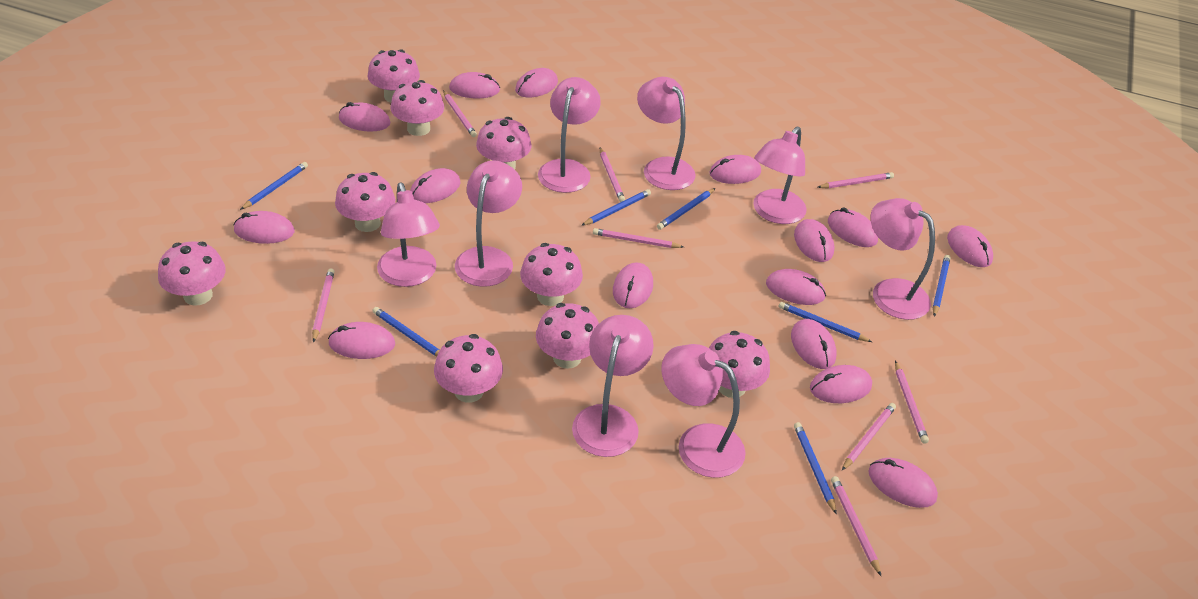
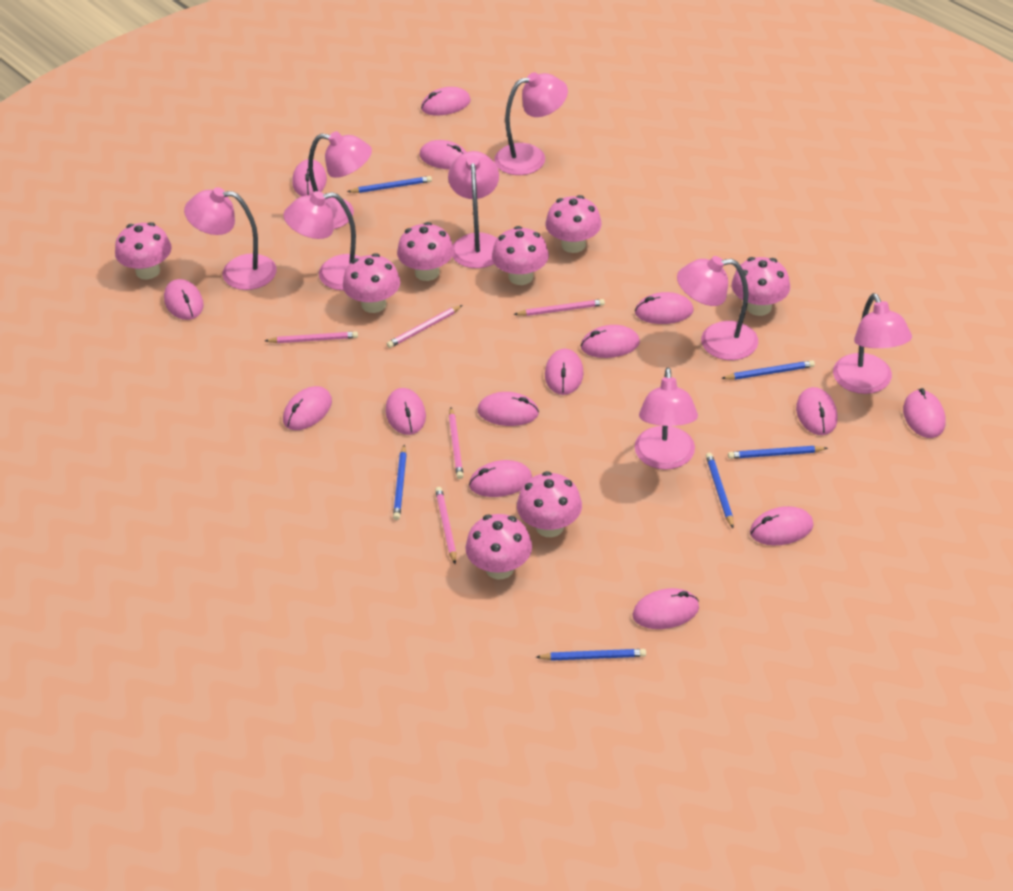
blue pencil: 7 -> 6
pink mushroom: 9 -> 8
pink pencil: 8 -> 5

